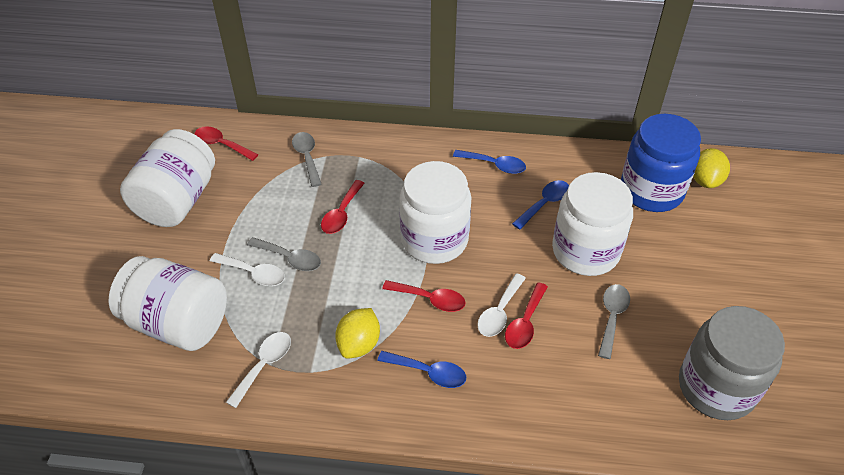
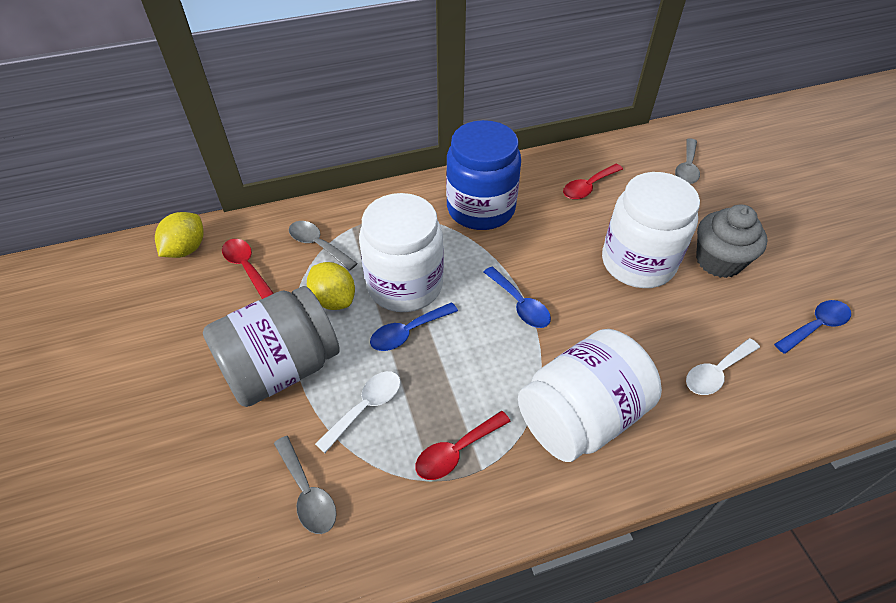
grey cupcake: 0 -> 1
red spoon: 4 -> 3
white jar: 4 -> 3
white spoon: 3 -> 2

